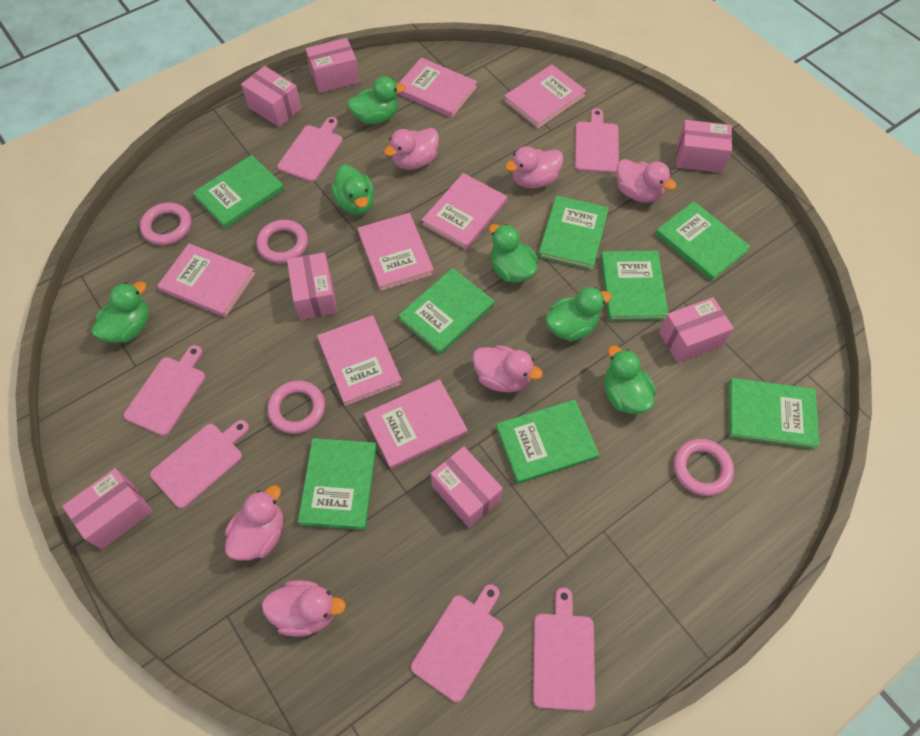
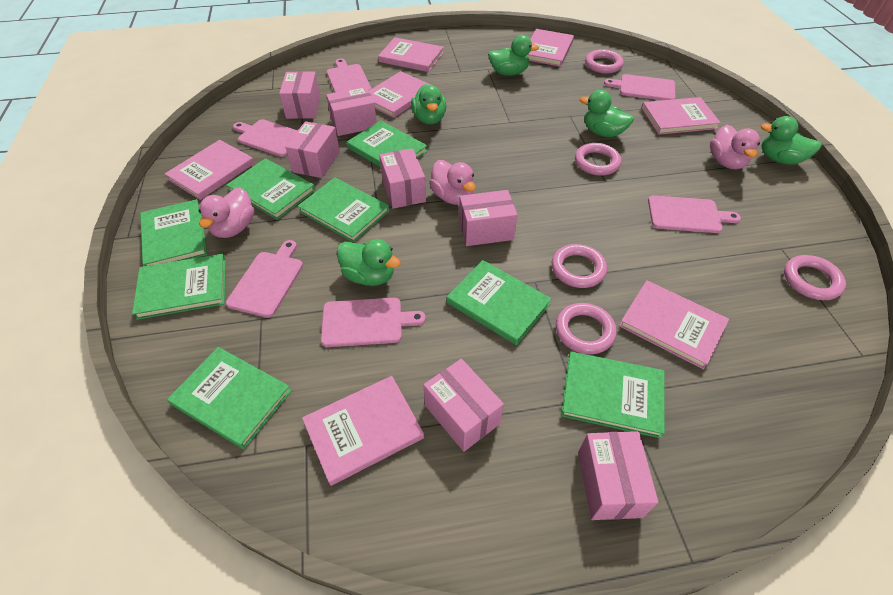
green duck: 6 -> 5
pink duck: 6 -> 3
pink ring: 4 -> 5

